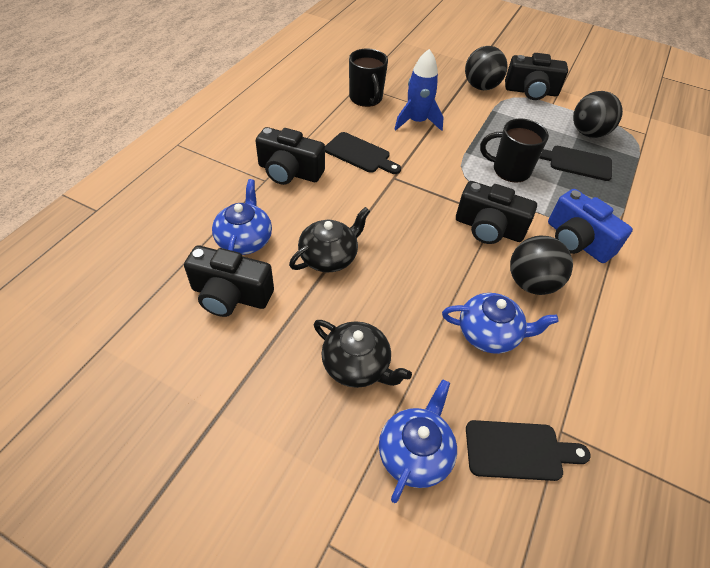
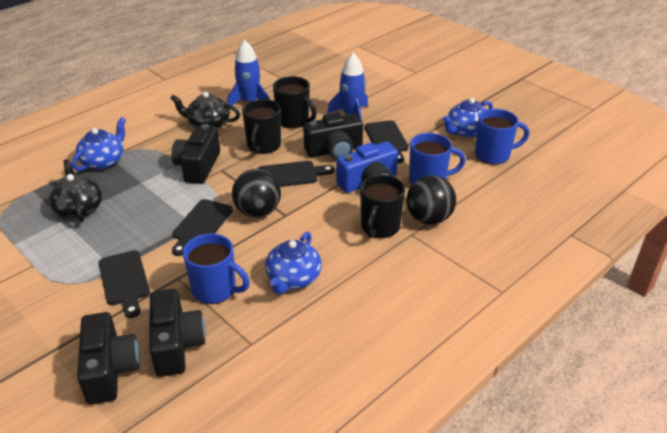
black ball: 3 -> 2
black cutting board: 3 -> 4
black mug: 2 -> 3
blue mug: 0 -> 3
blue rocket: 1 -> 2

